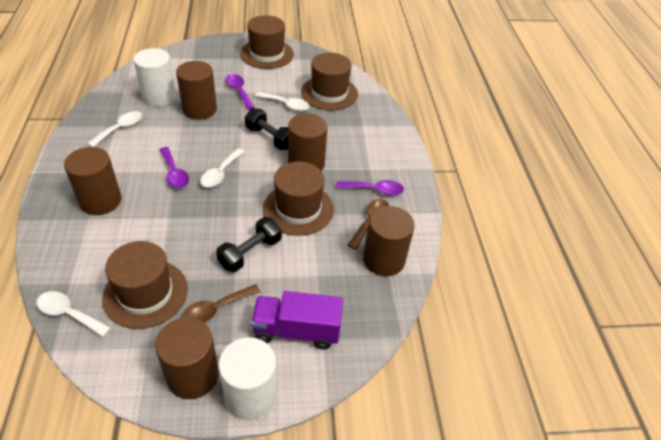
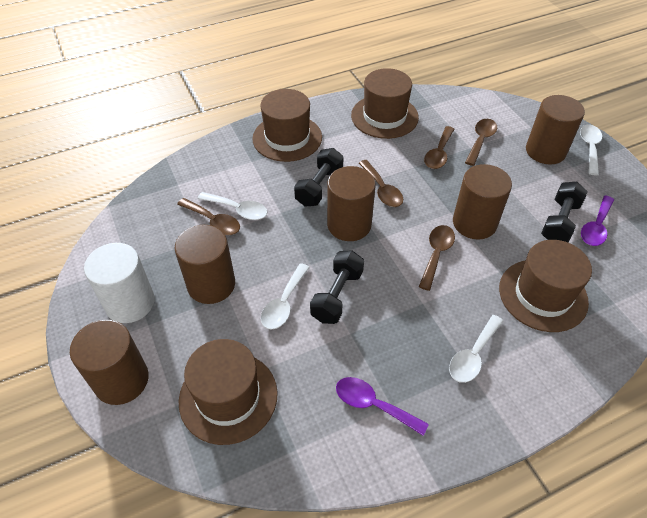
black dumbbell: 2 -> 3
brown spoon: 2 -> 5
purple spoon: 3 -> 2
purple truck: 1 -> 0
white cylinder: 2 -> 1

